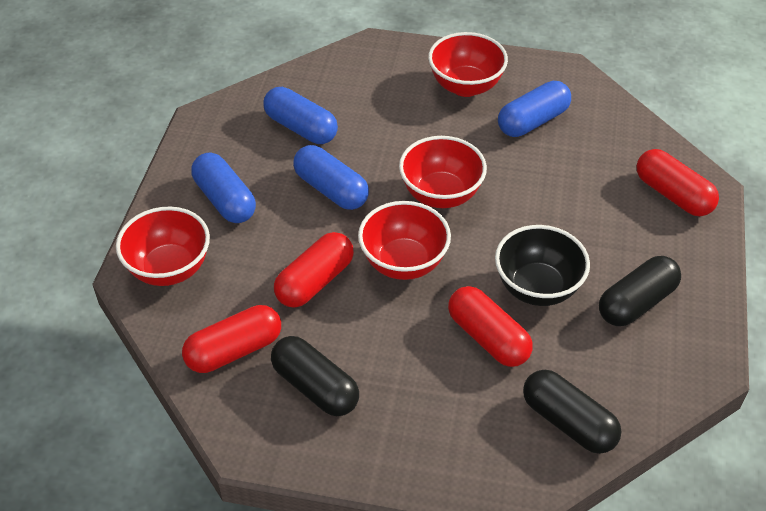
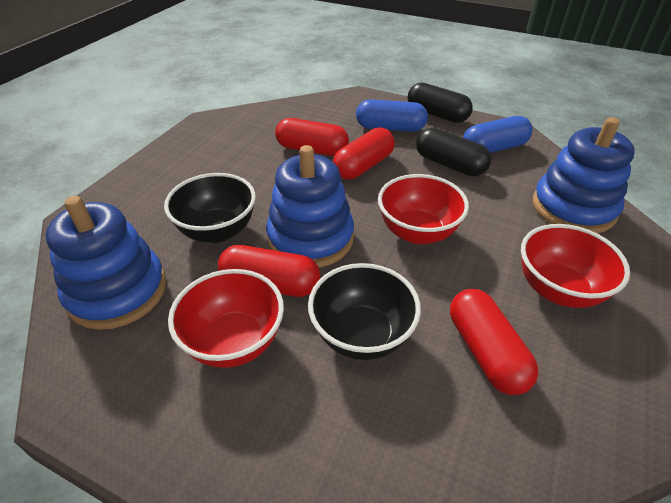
black bowl: 1 -> 2
black capsule: 3 -> 2
blue capsule: 4 -> 2
blue stacking toy: 0 -> 3
red bowl: 4 -> 3

